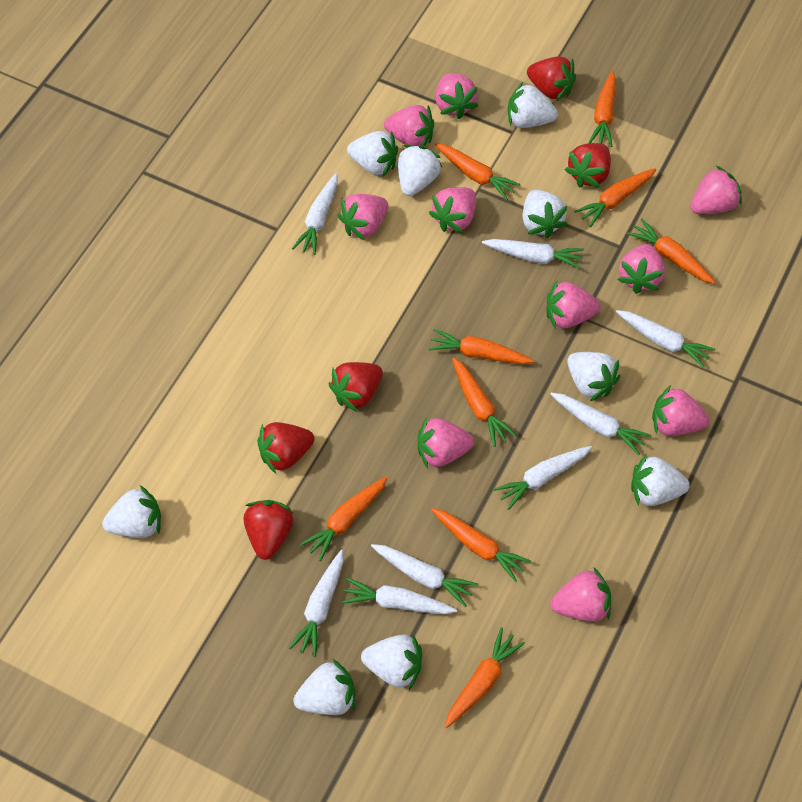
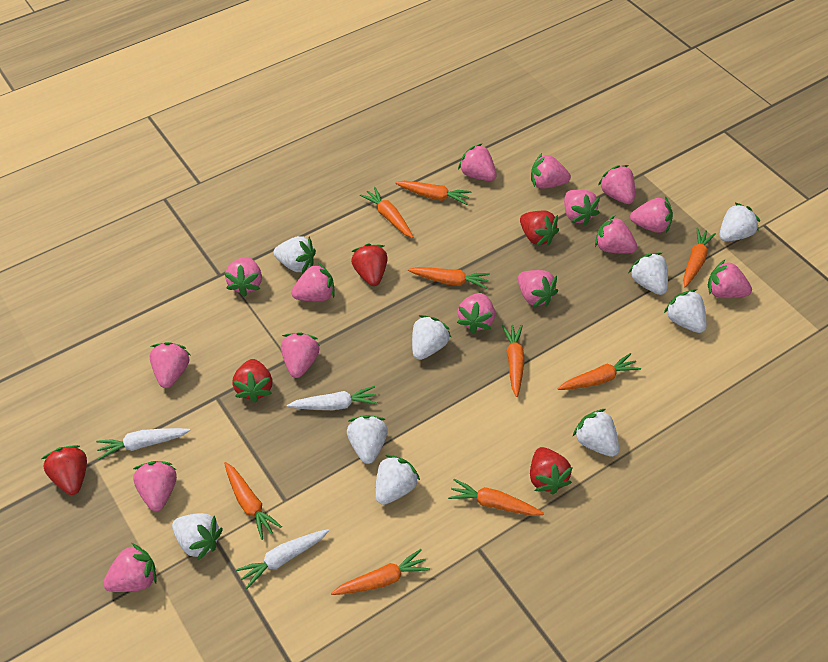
pink strawberry: 10 -> 15
white carrot: 8 -> 3

